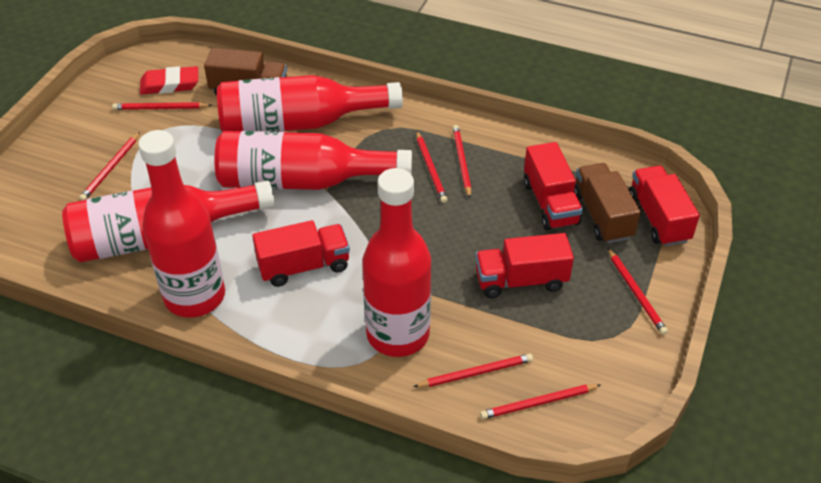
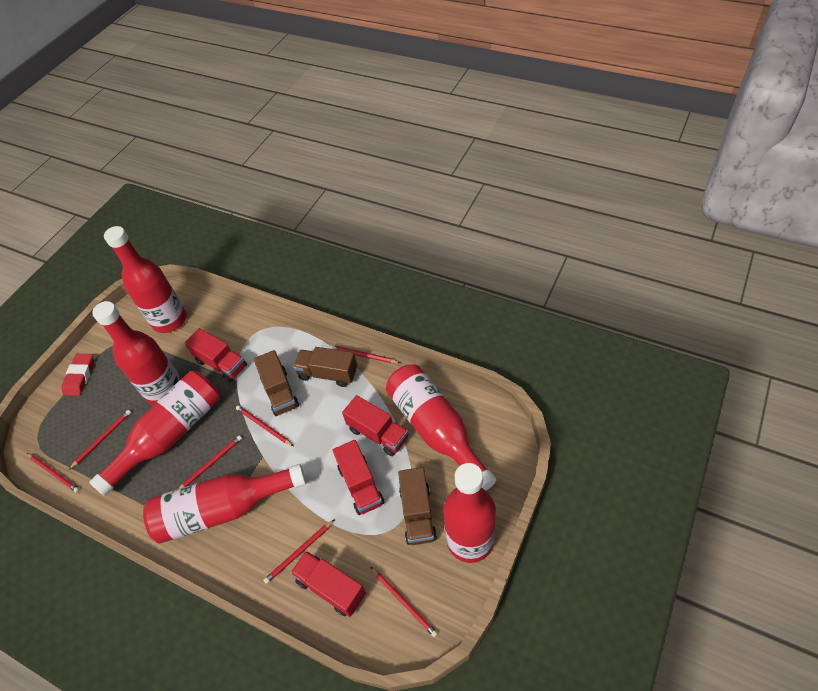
brown truck: 2 -> 3
red bottle: 5 -> 6

